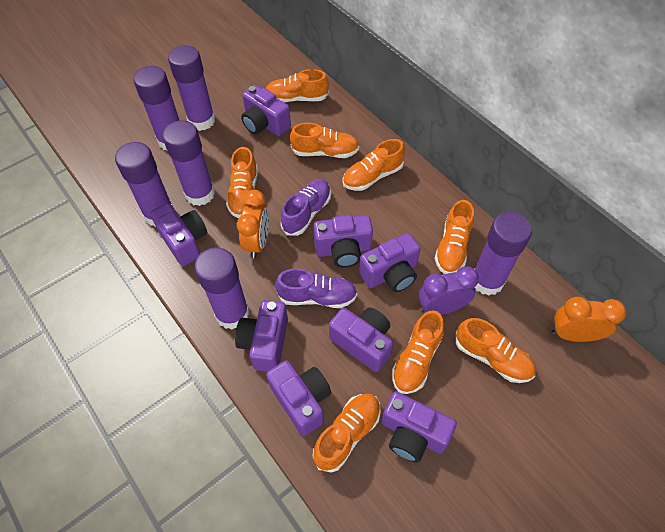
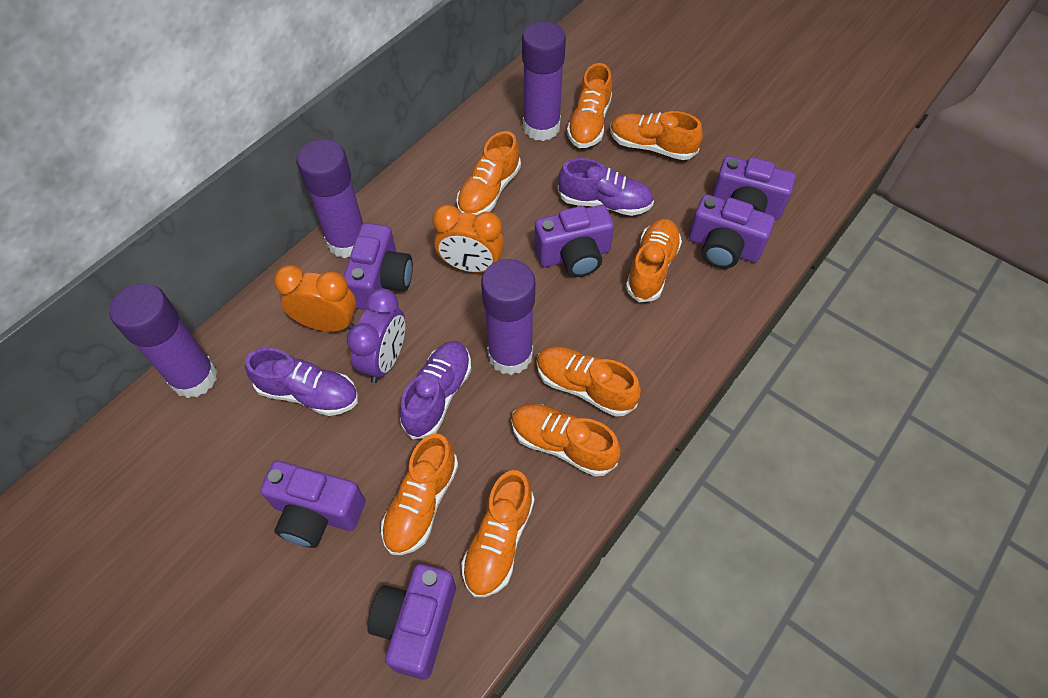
purple camera: 8 -> 6
purple glue stick: 6 -> 4
purple shoe: 2 -> 3

